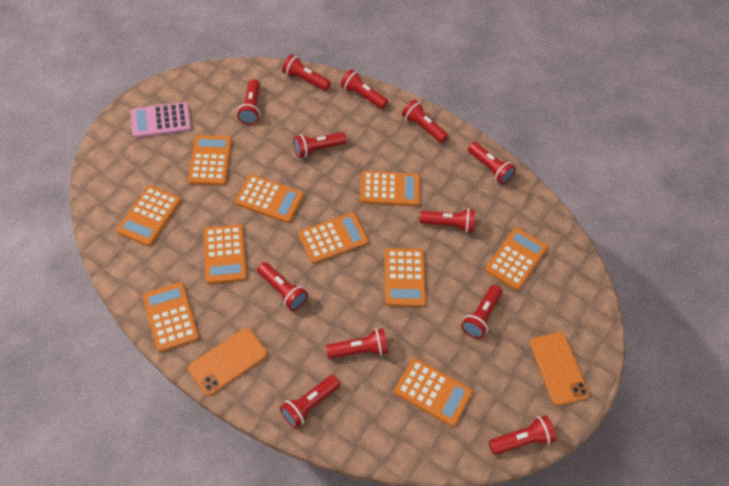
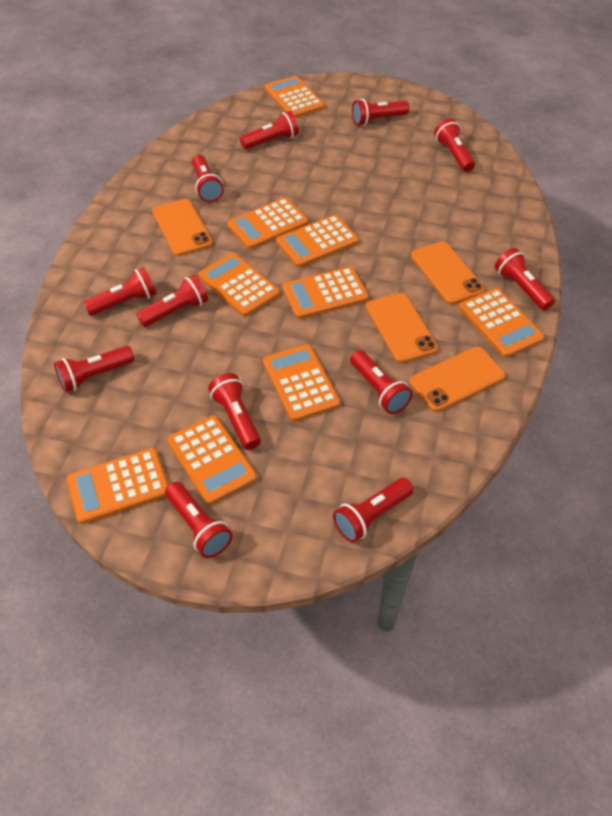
orange calculator: 10 -> 9
orange phone: 2 -> 4
pink calculator: 1 -> 0

